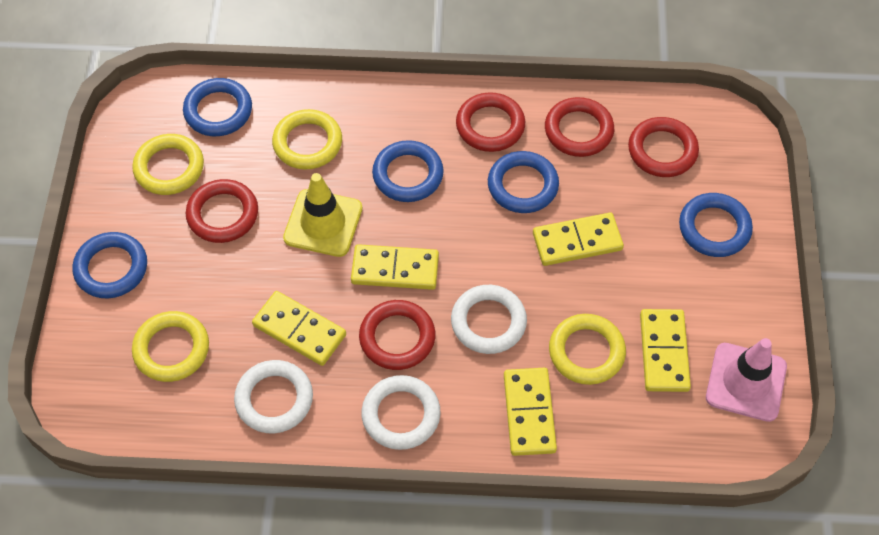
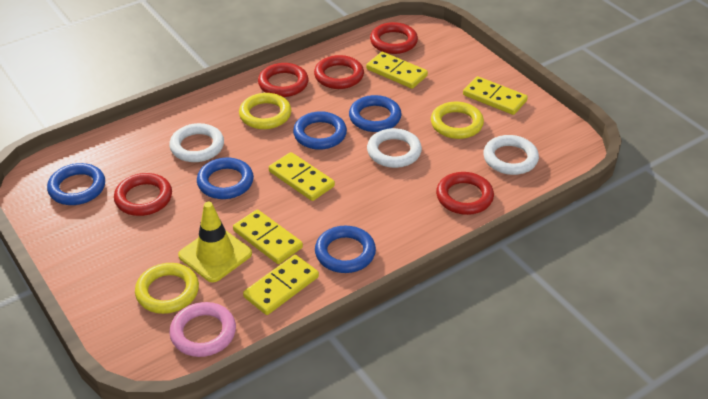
pink ring: 0 -> 1
pink traffic cone: 1 -> 0
yellow ring: 4 -> 3

